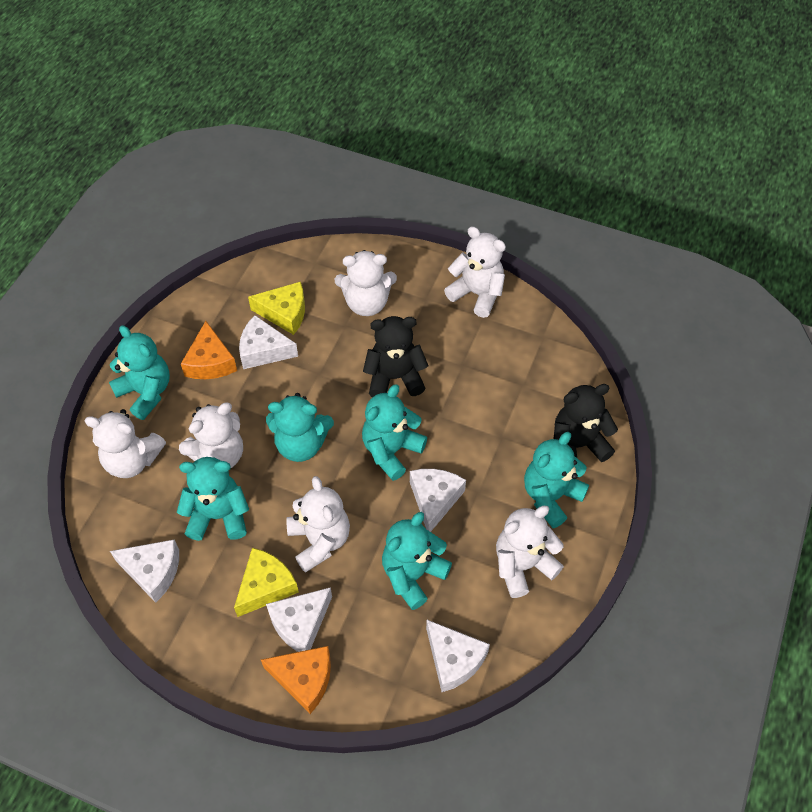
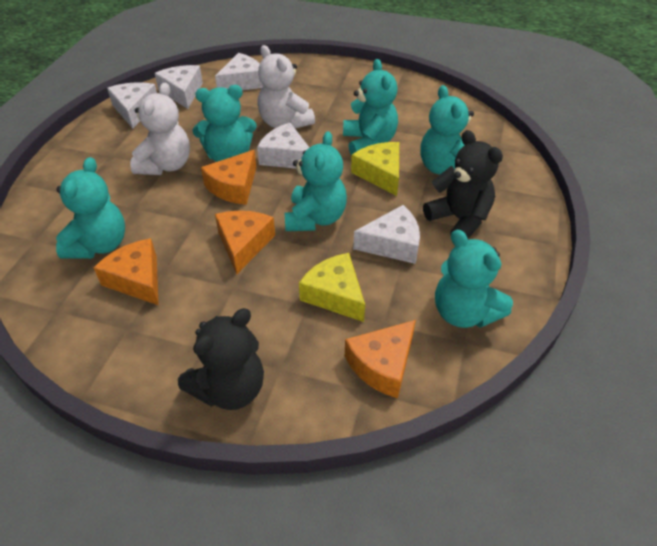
orange cheese: 2 -> 4
white teddy bear: 6 -> 2

